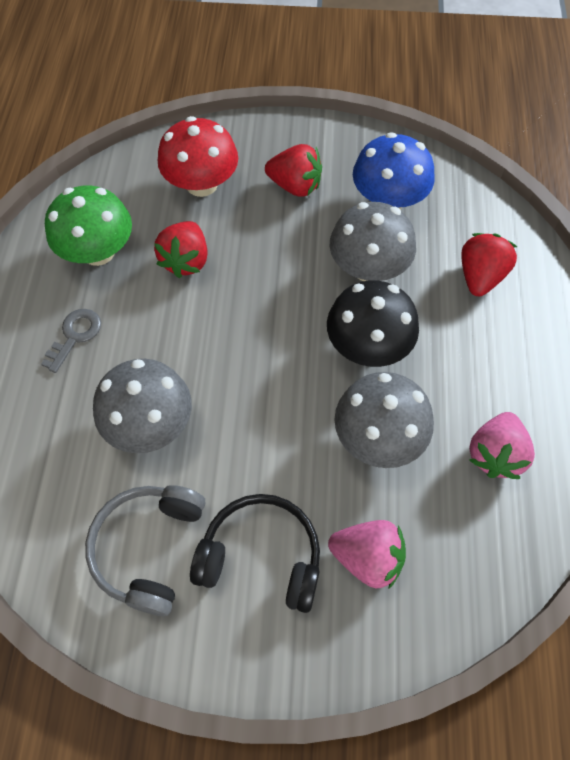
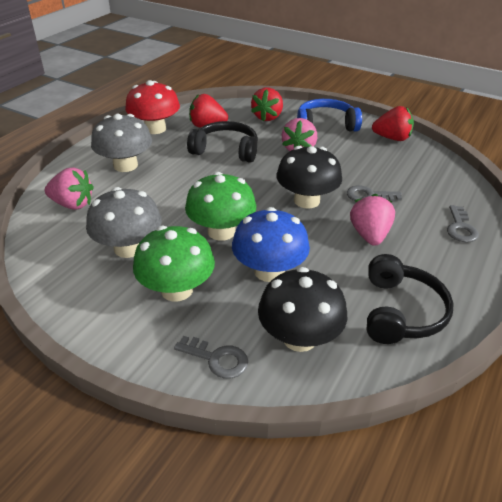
black headphones: 1 -> 2
black mushroom: 1 -> 2
blue headphones: 0 -> 1
green mushroom: 1 -> 2
grey headphones: 1 -> 0
grey key: 1 -> 3
grey mushroom: 3 -> 2
pink strawberry: 2 -> 3

